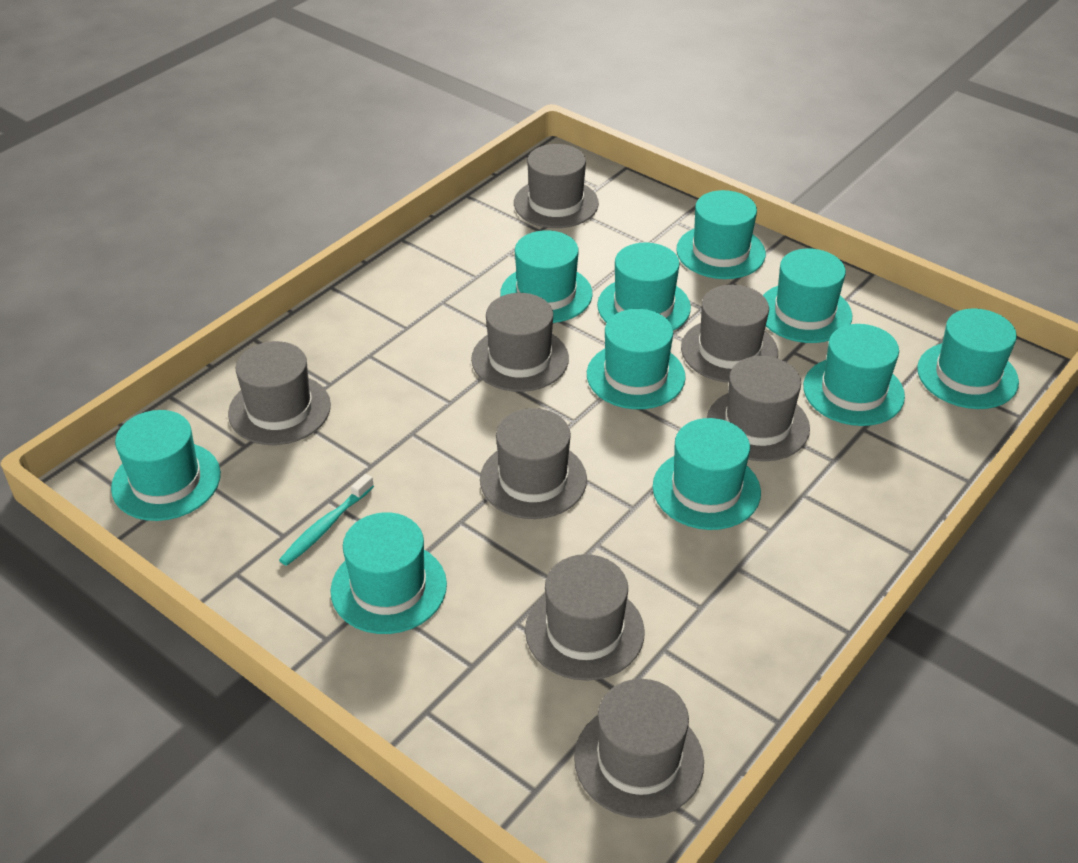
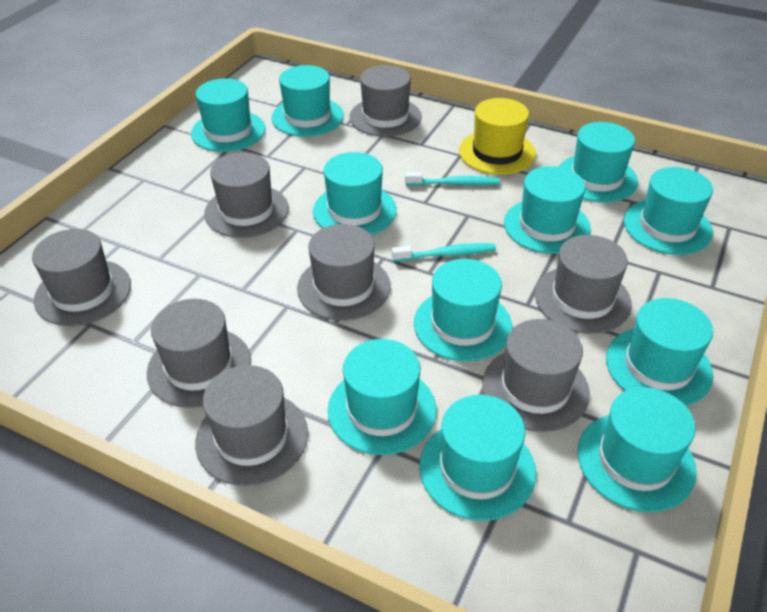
turquoise hat: 10 -> 11
turquoise toothbrush: 1 -> 2
yellow hat: 0 -> 1

